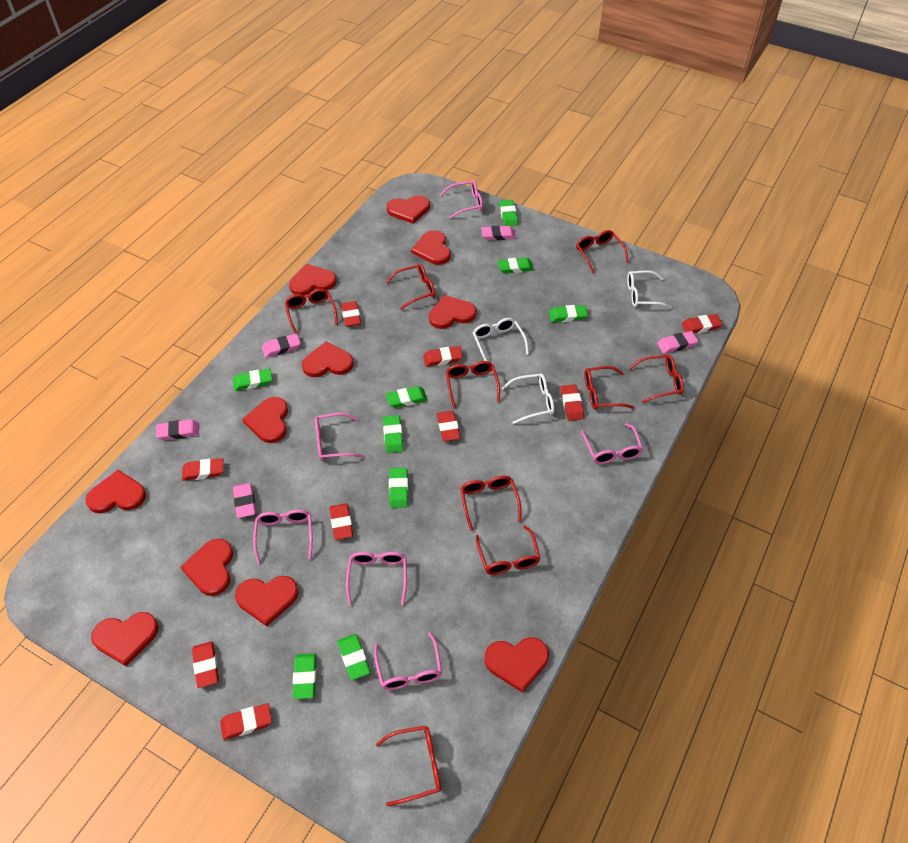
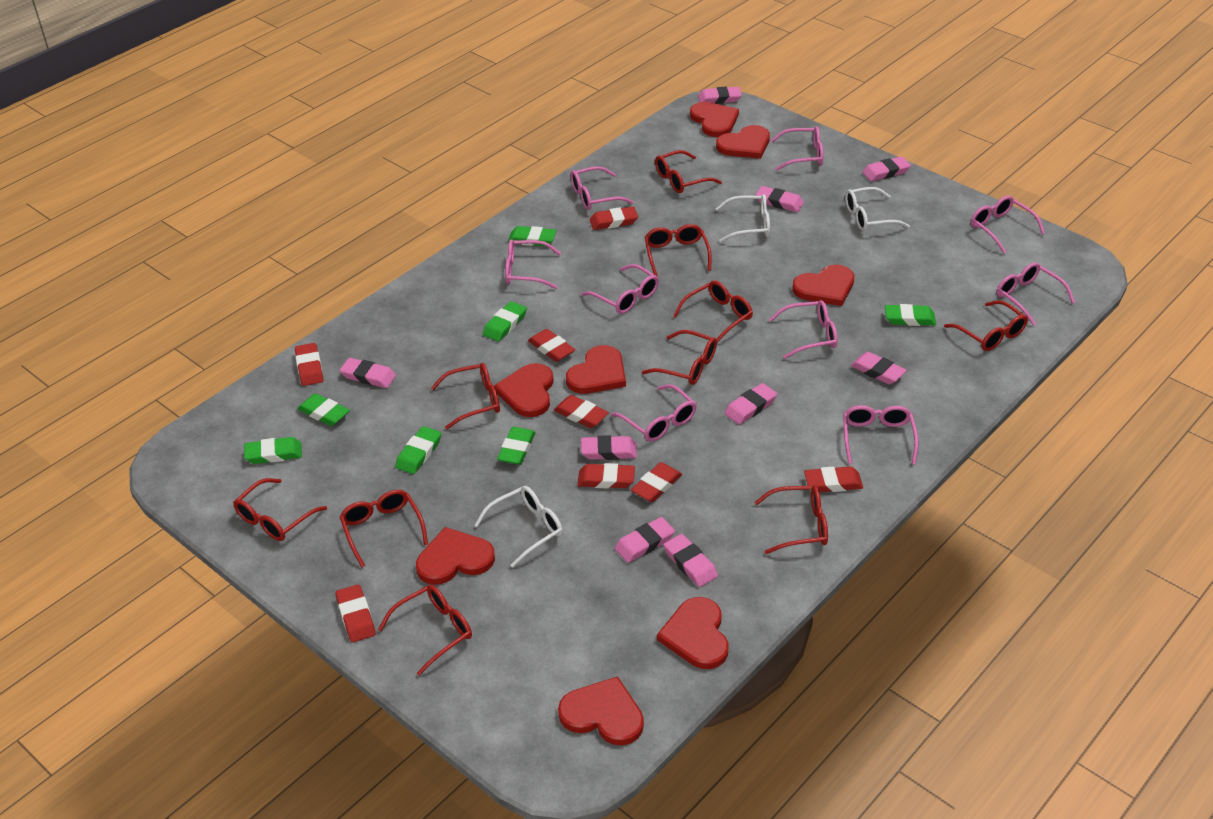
green eraser: 9 -> 7
pink eraser: 5 -> 9
pink glasses: 6 -> 9
red eraser: 9 -> 8
red glasses: 9 -> 10
red heart: 11 -> 8

